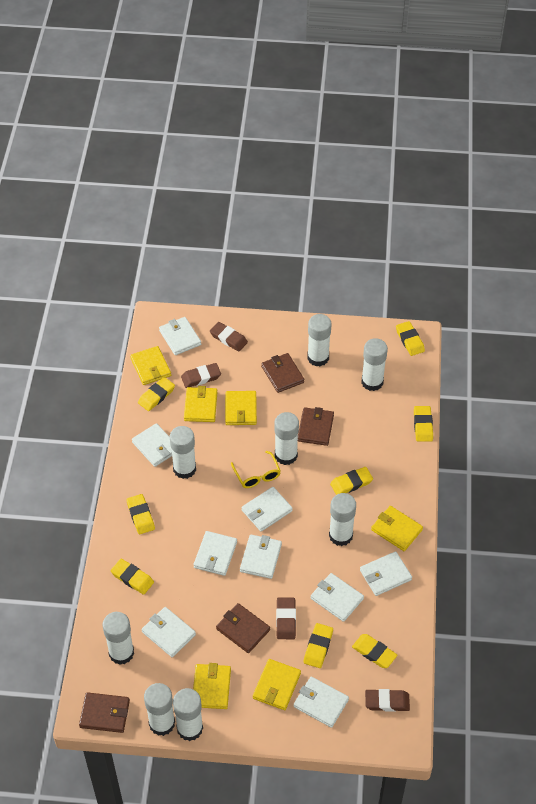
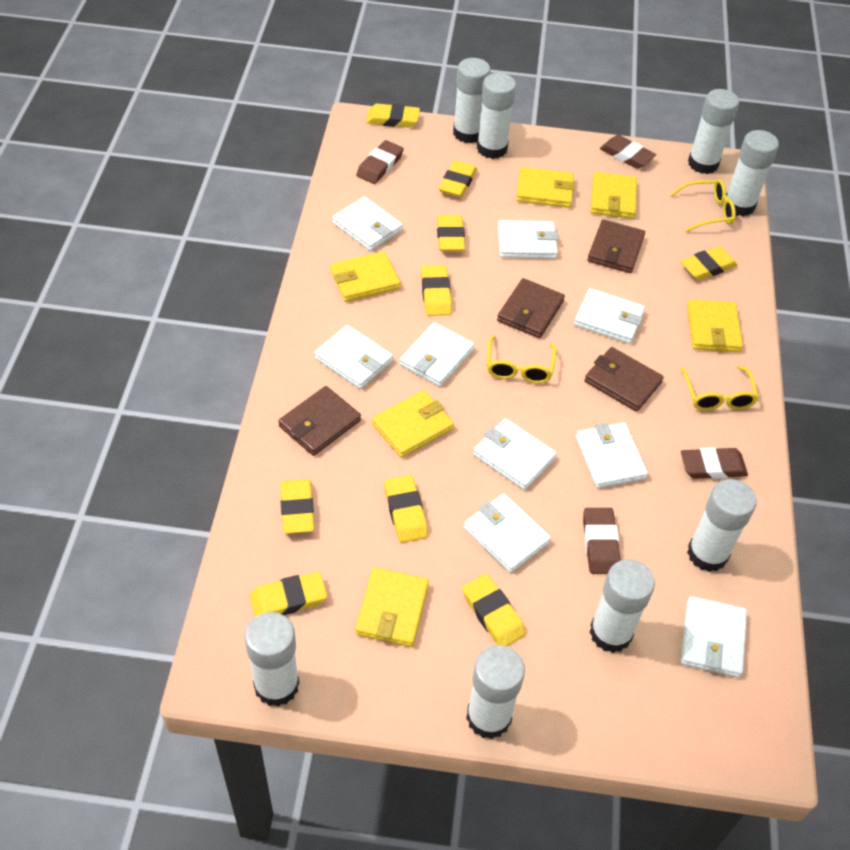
yellow eraser: 8 -> 9
yellow glasses: 1 -> 3

